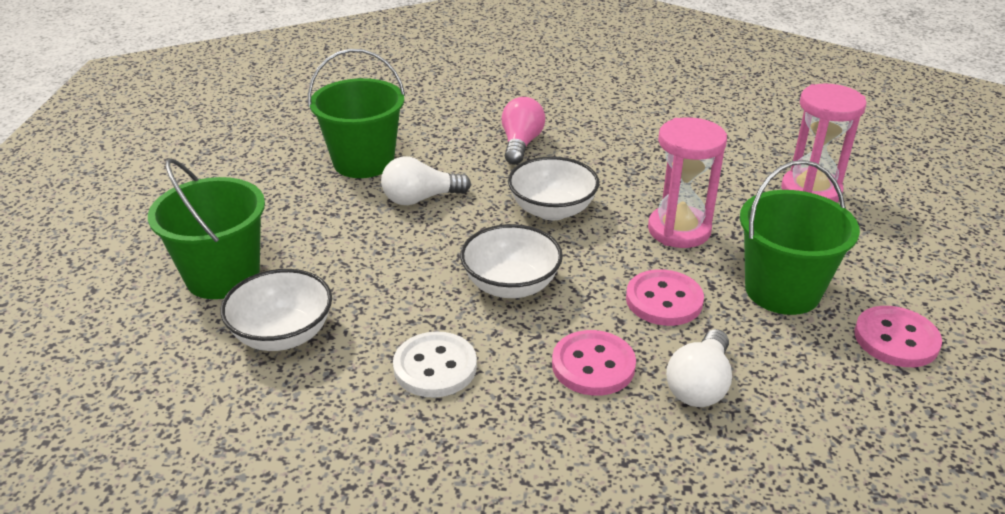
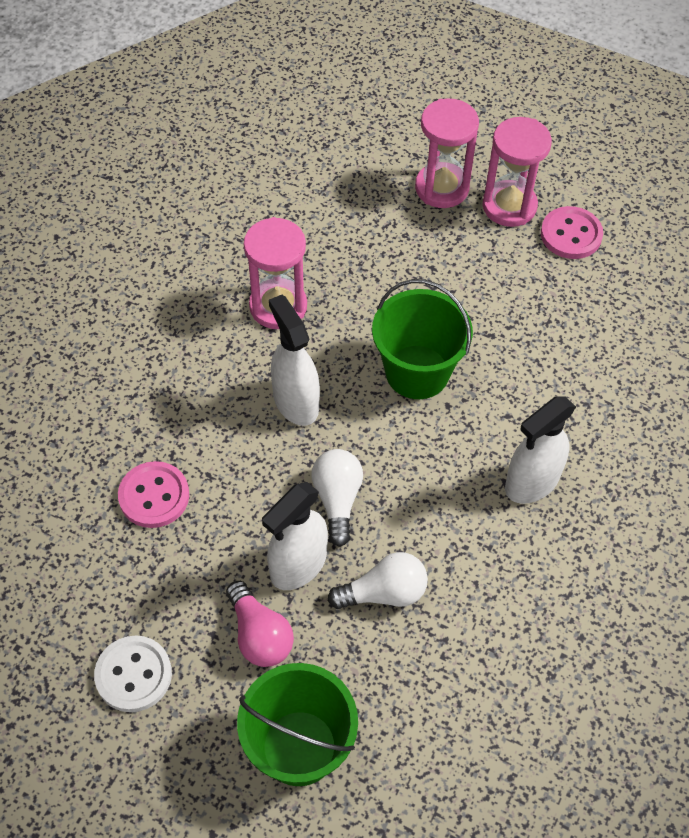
green bucket: 3 -> 2
pink button: 3 -> 2
pink hourglass: 2 -> 3
white bowl: 3 -> 0
white spray bottle: 0 -> 3

